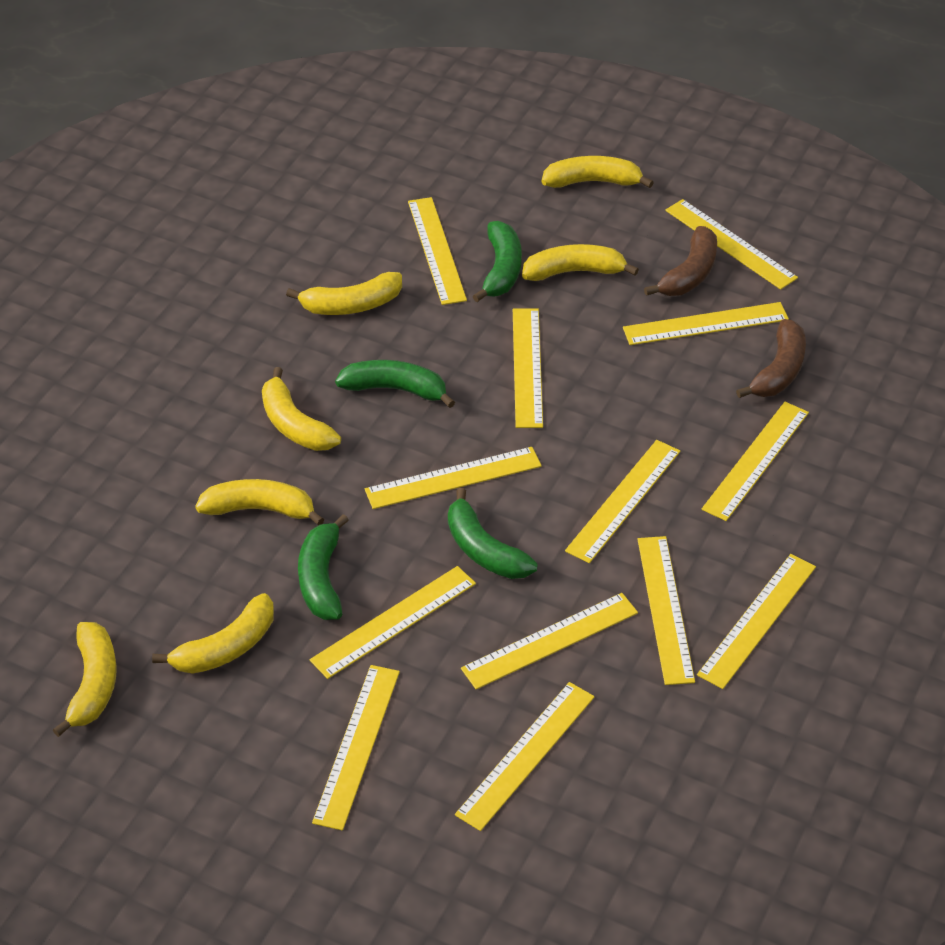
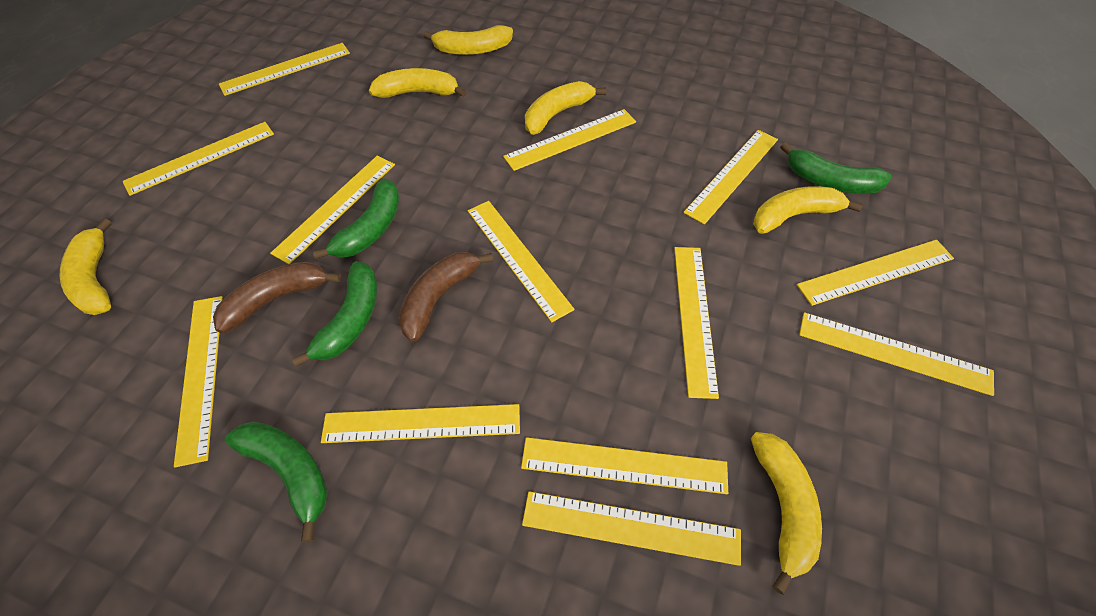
yellow banana: 7 -> 6

